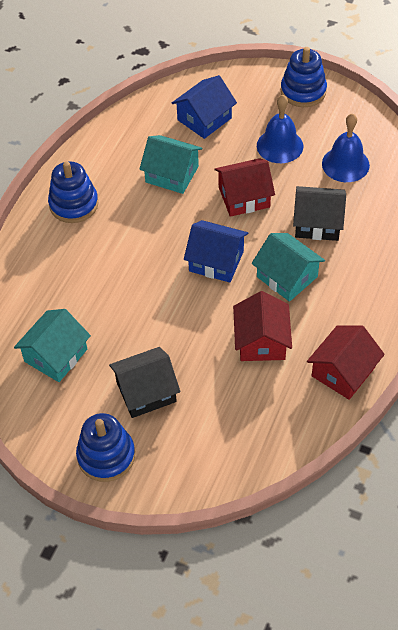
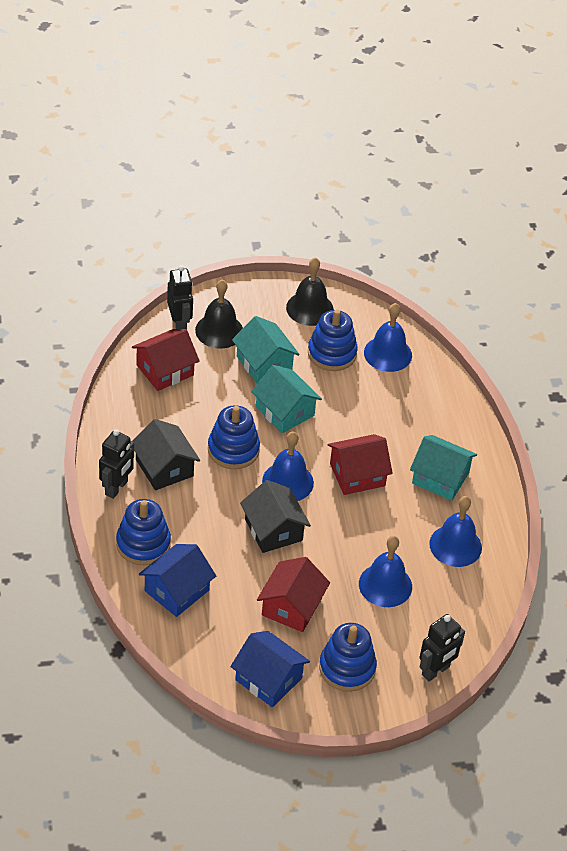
black bell: 0 -> 2
black robot: 0 -> 3
blue bell: 2 -> 4
blue stacking toy: 3 -> 4

